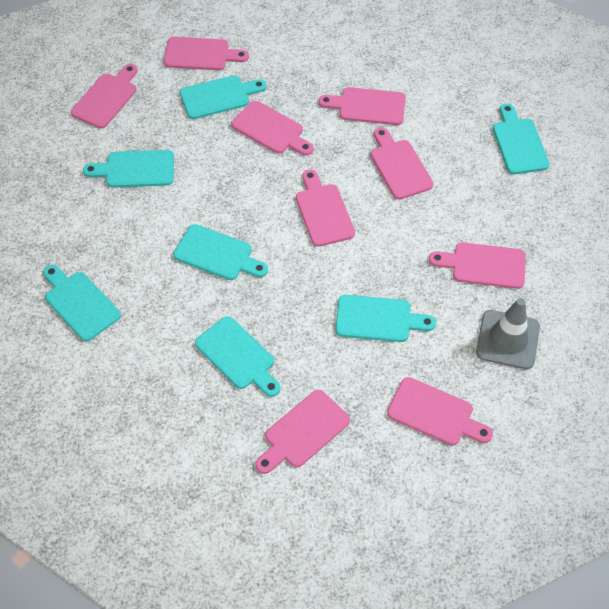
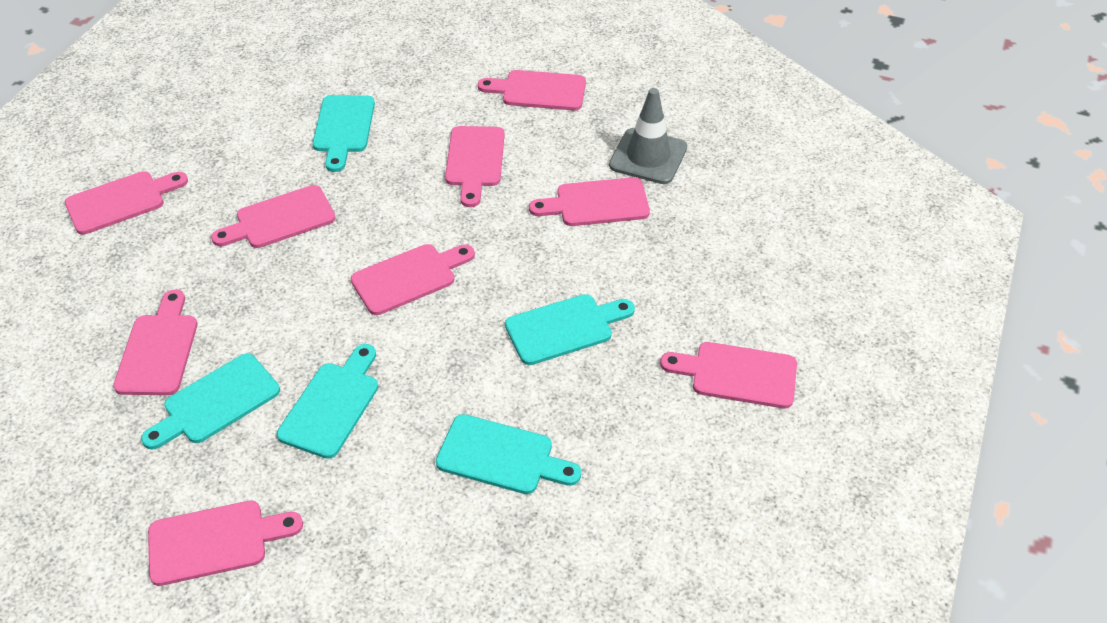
turquoise cutting board: 7 -> 5

